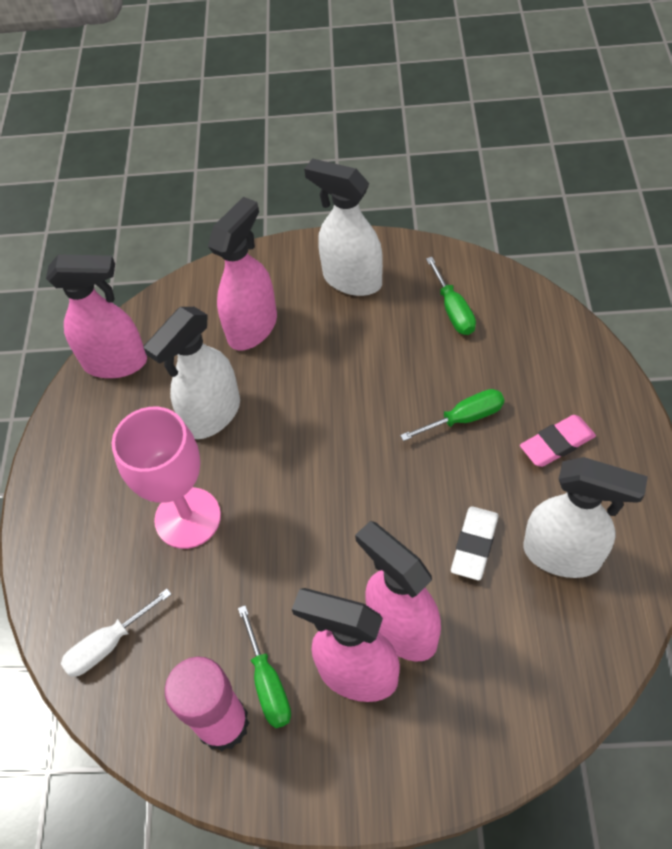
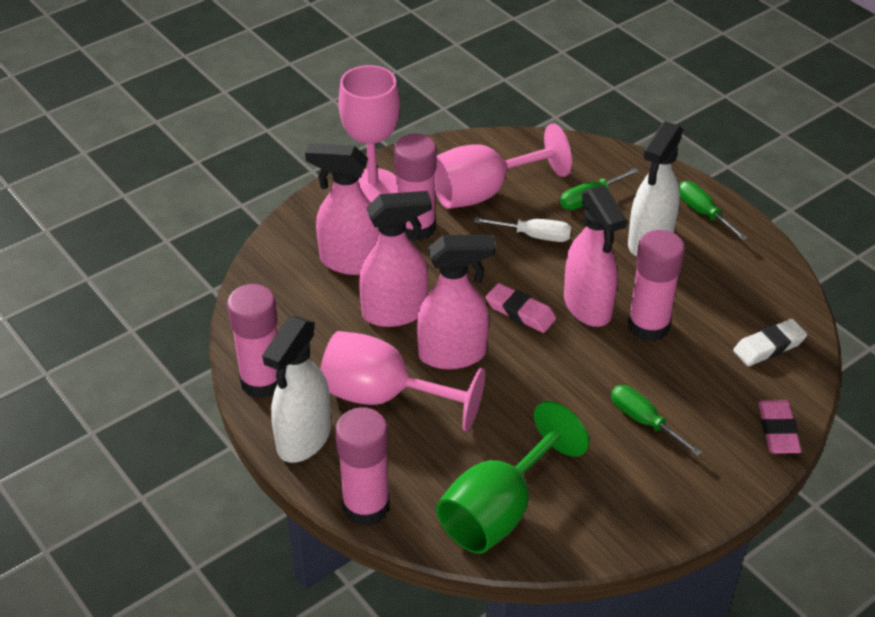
green goblet: 0 -> 1
pink eraser: 1 -> 2
pink glue stick: 1 -> 4
pink goblet: 1 -> 3
white spray bottle: 3 -> 2

